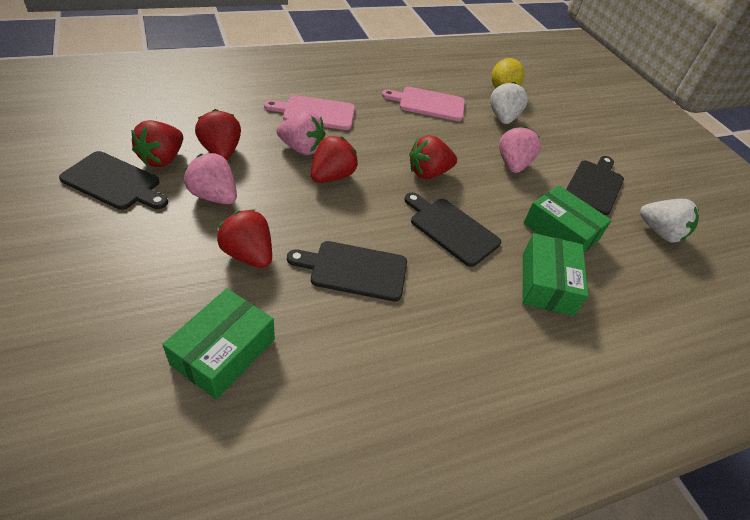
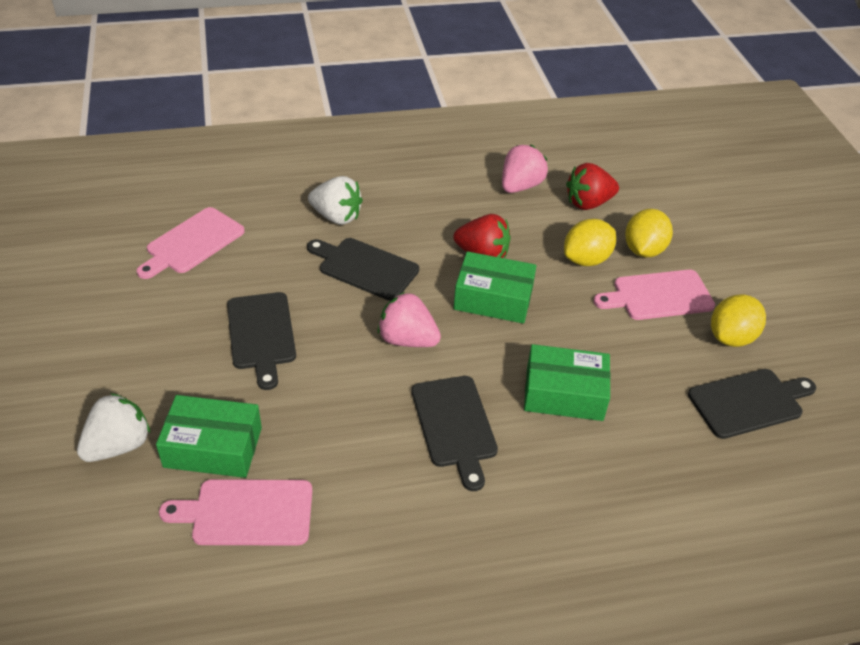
pink cutting board: 2 -> 3
pink strawberry: 3 -> 2
red strawberry: 5 -> 2
yellow lemon: 1 -> 3

